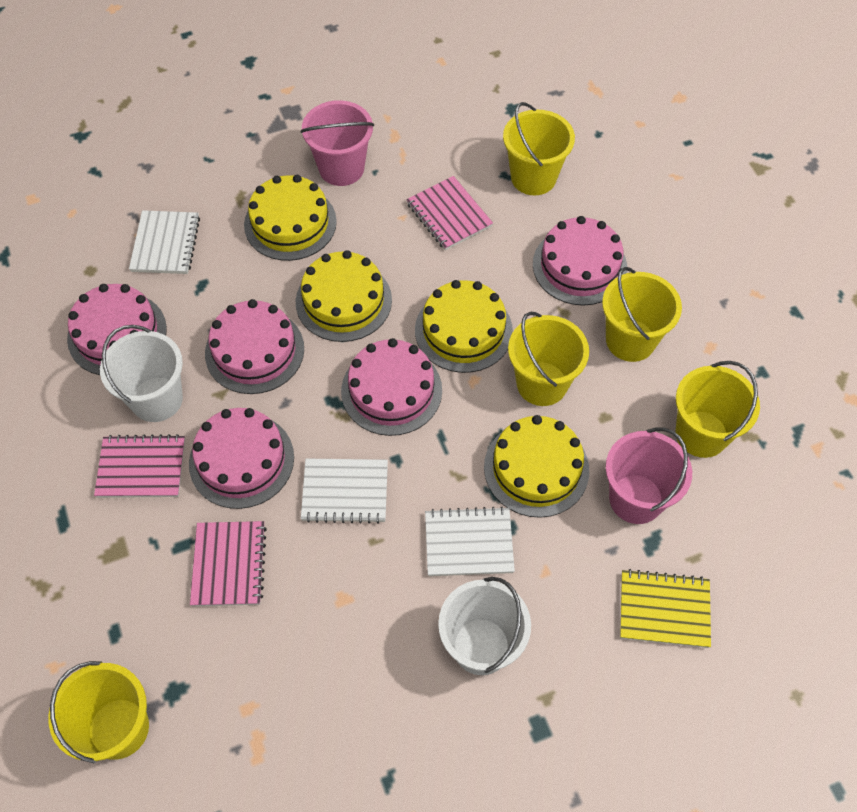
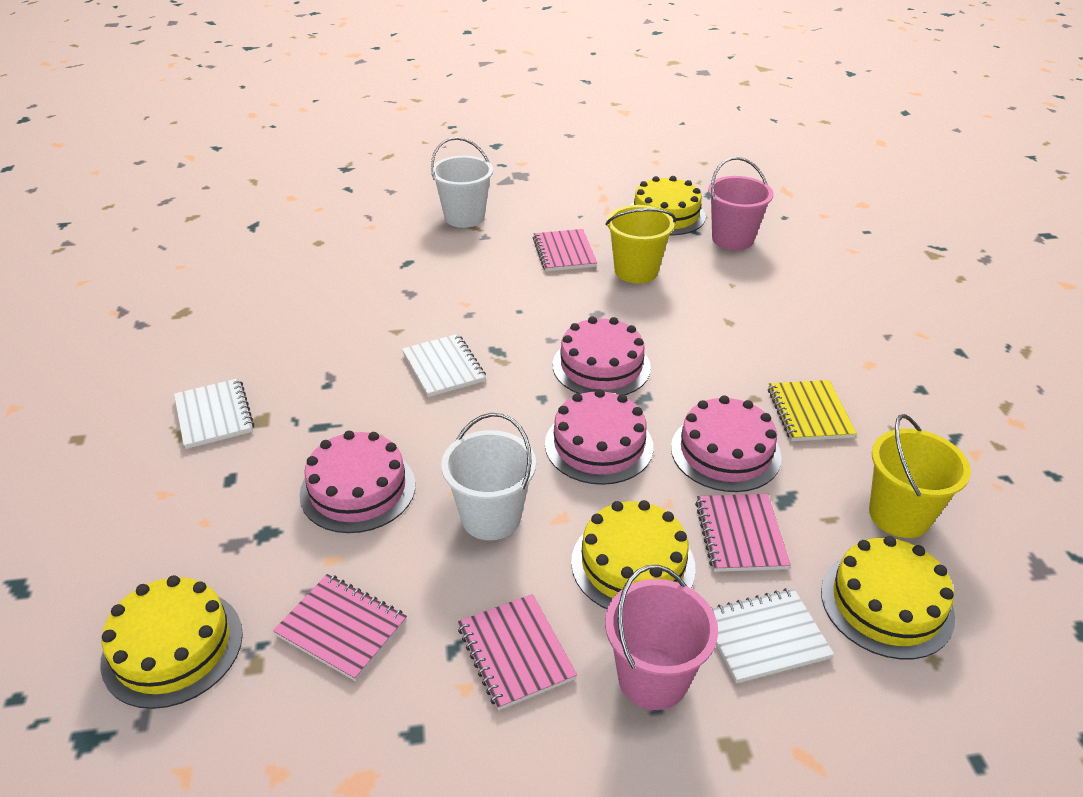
pink cake: 5 -> 4
pink notebook: 3 -> 4
yellow bucket: 5 -> 2

